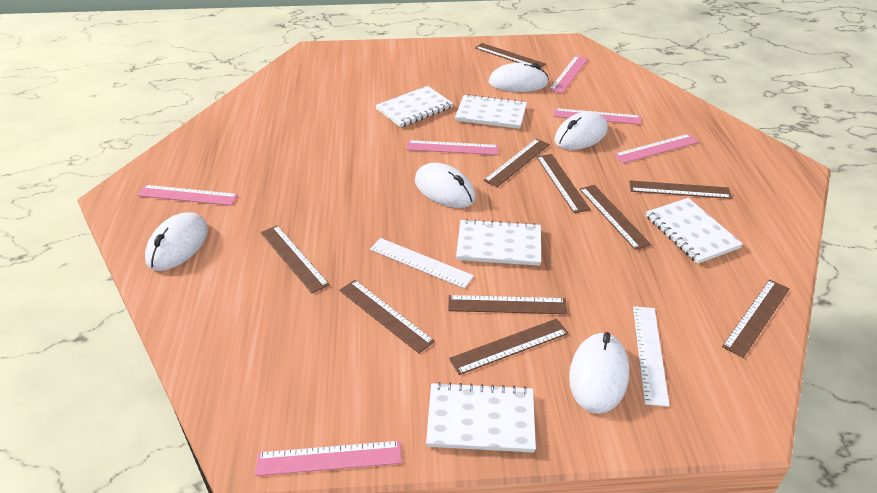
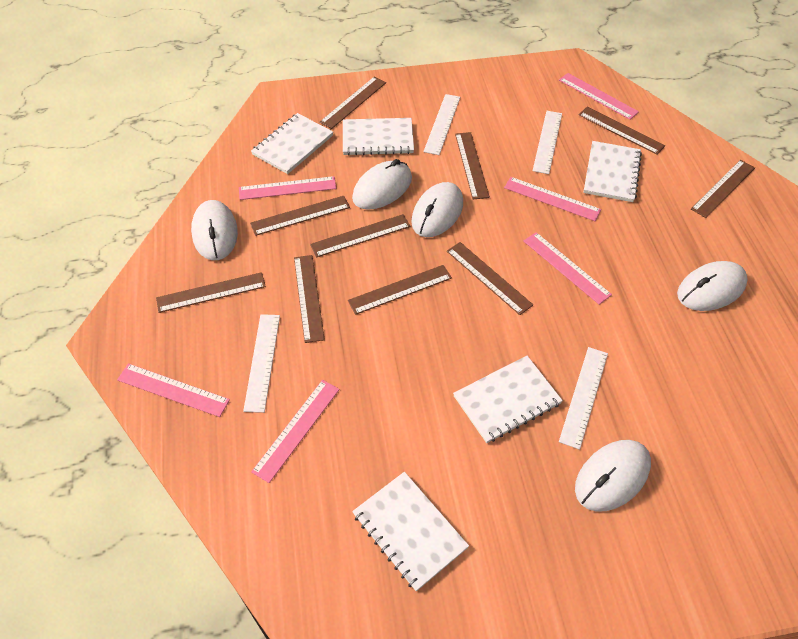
white ruler: 2 -> 4

